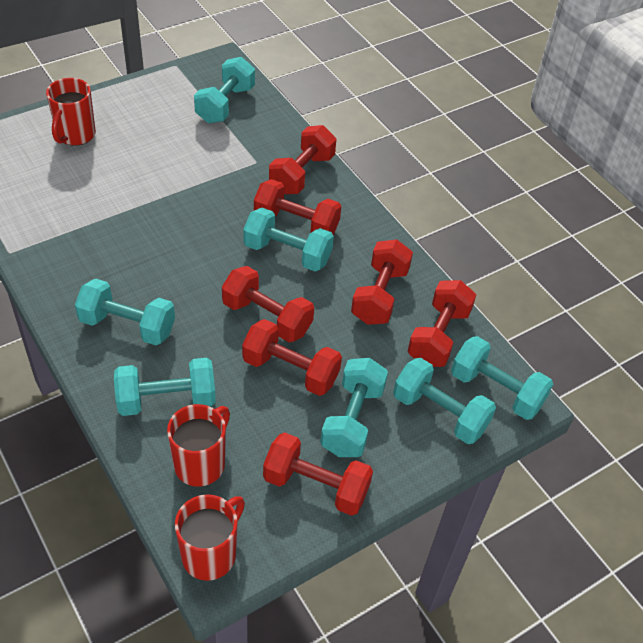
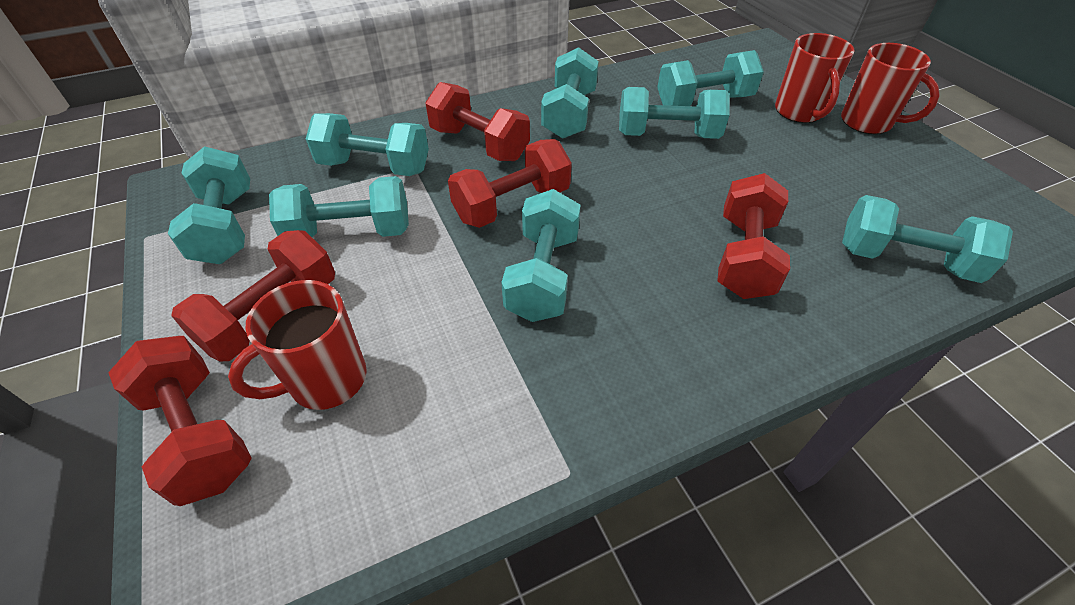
red dumbbell: 7 -> 5
turquoise dumbbell: 7 -> 8

